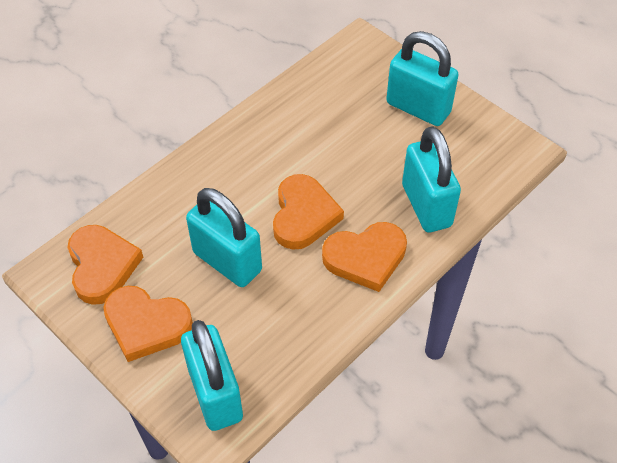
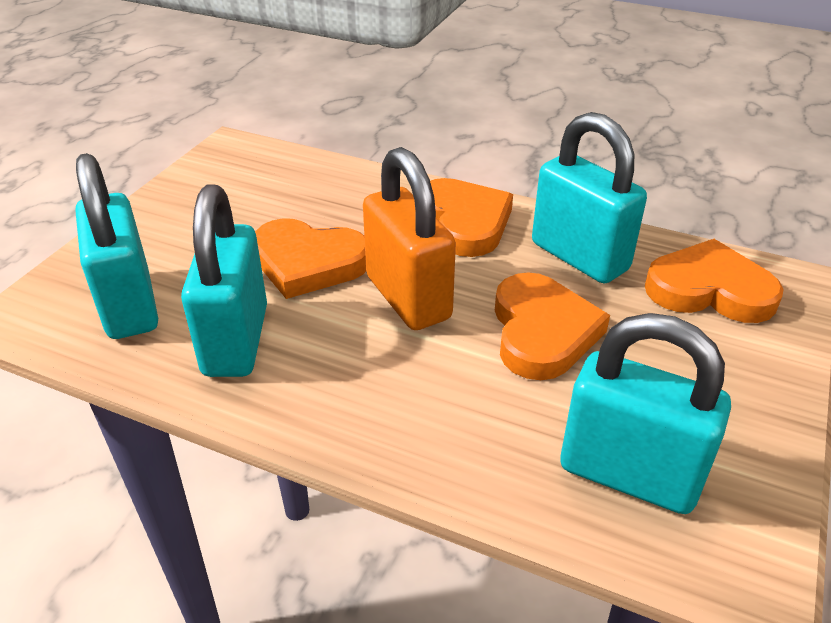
orange padlock: 0 -> 1

